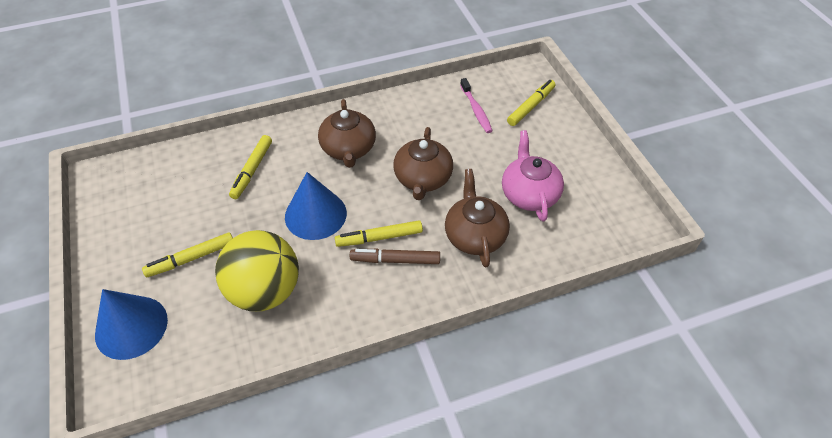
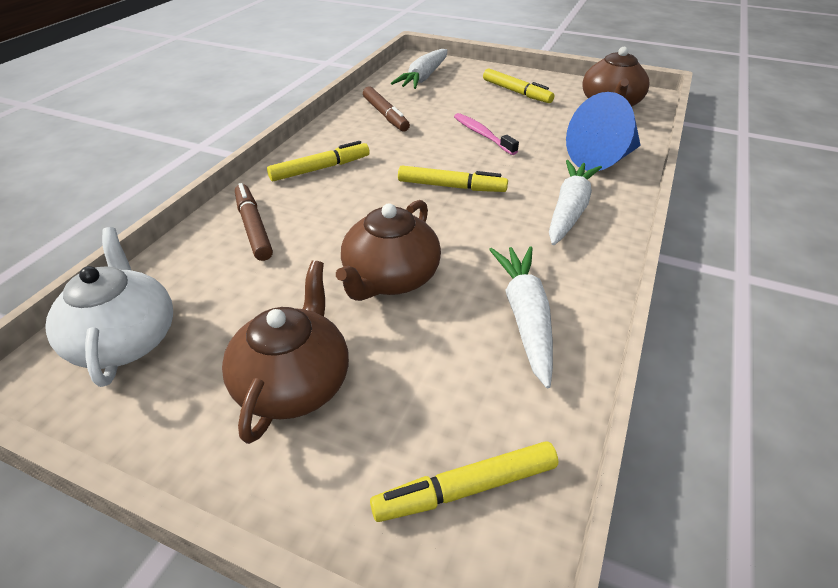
blue cone: 2 -> 1
brown marker: 1 -> 2
pink teapot: 1 -> 0
white carrot: 0 -> 3
white teapot: 0 -> 1
yellow ball: 1 -> 0

